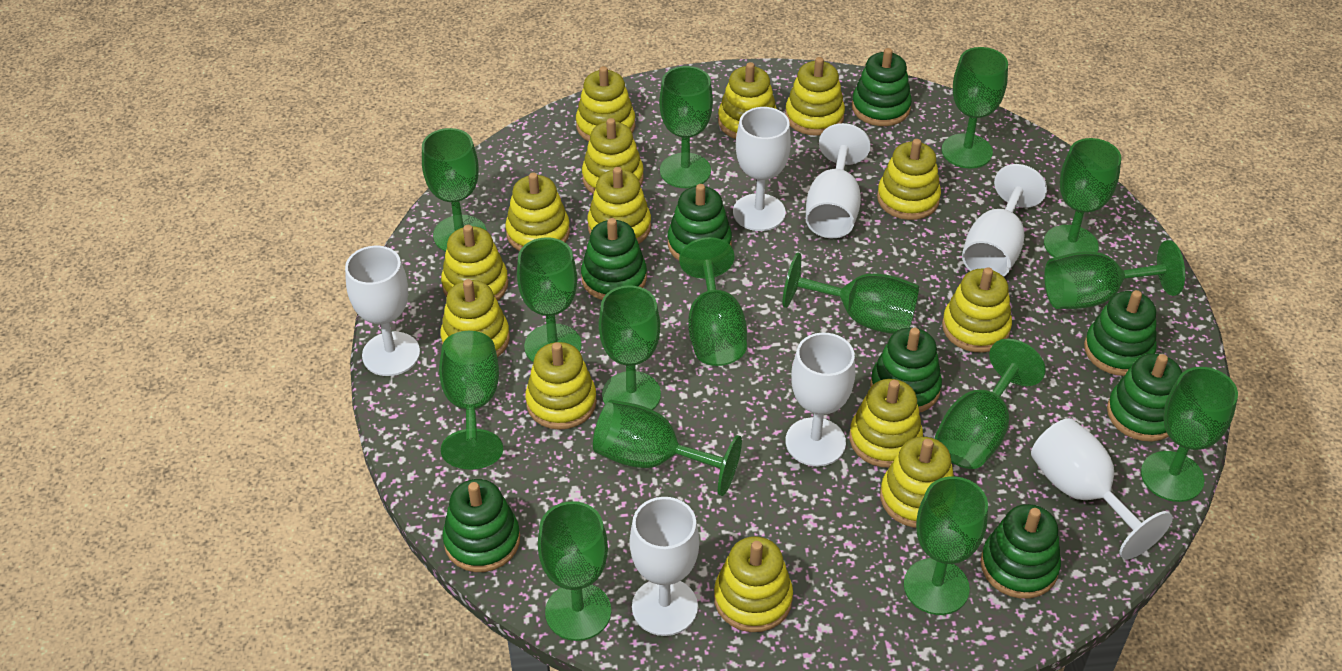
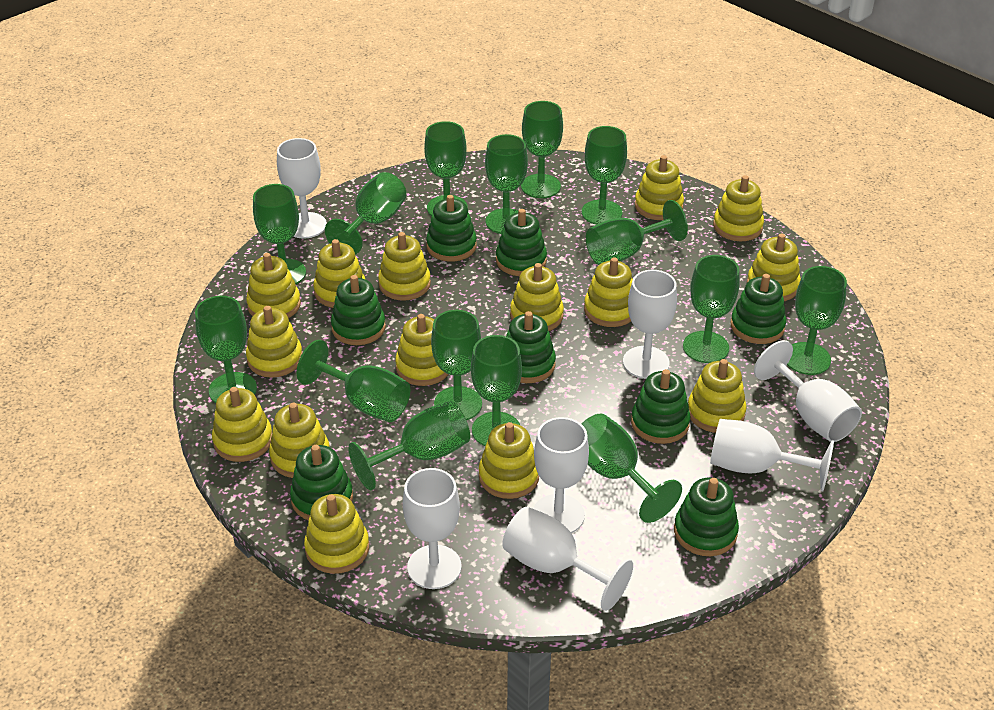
yellow stacking toy: 14 -> 15

